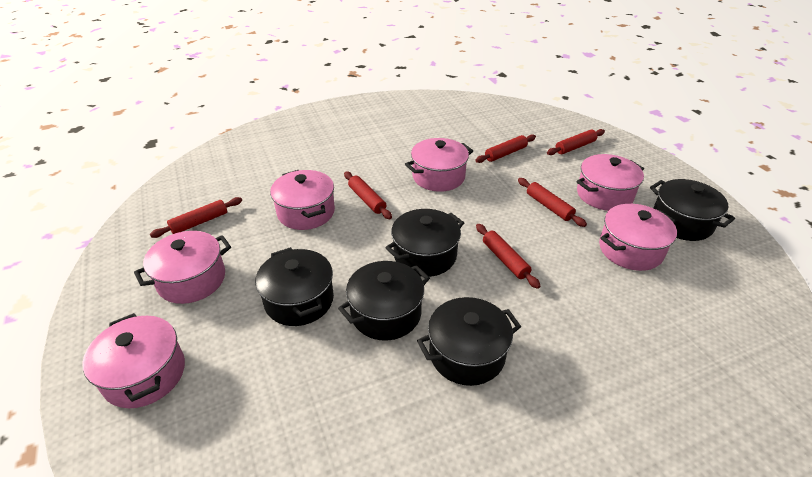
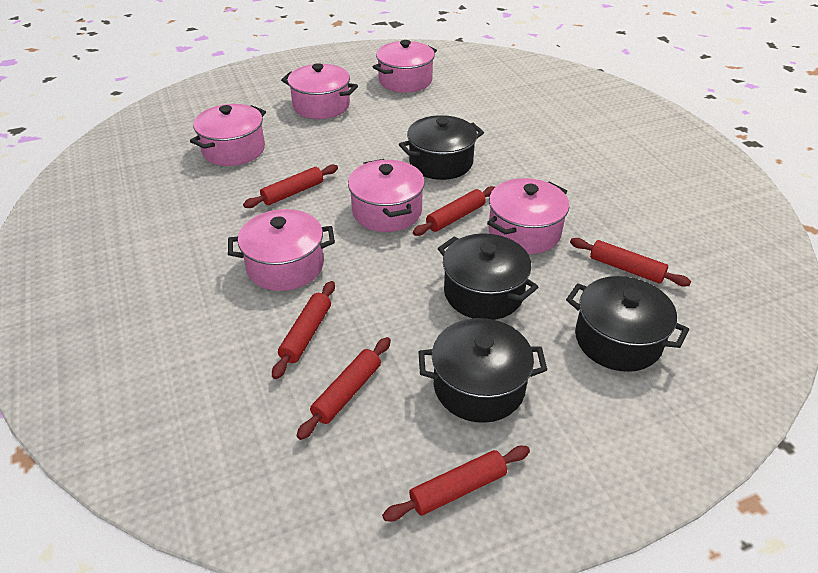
black pot: 5 -> 4

